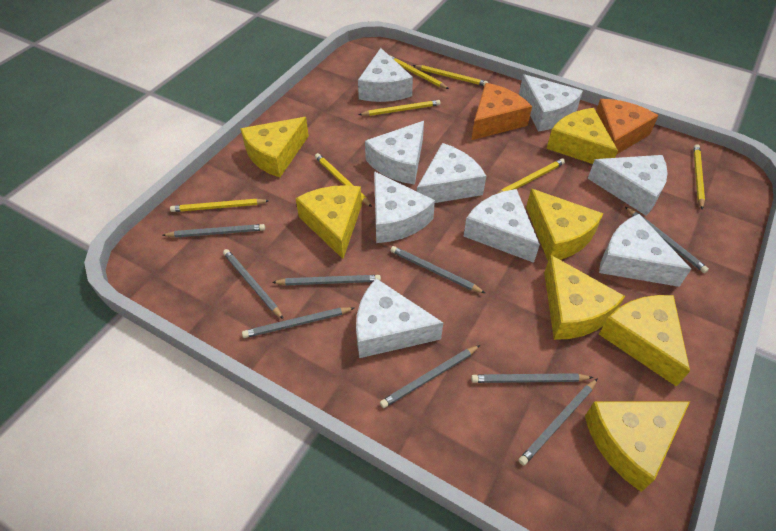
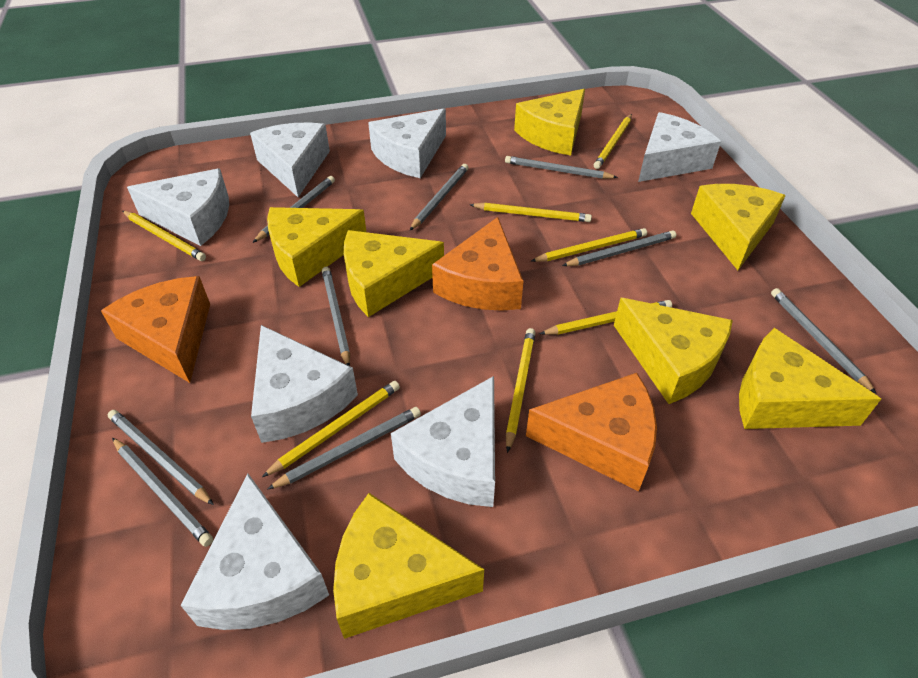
orange cheese: 2 -> 3
white cheese: 9 -> 7

